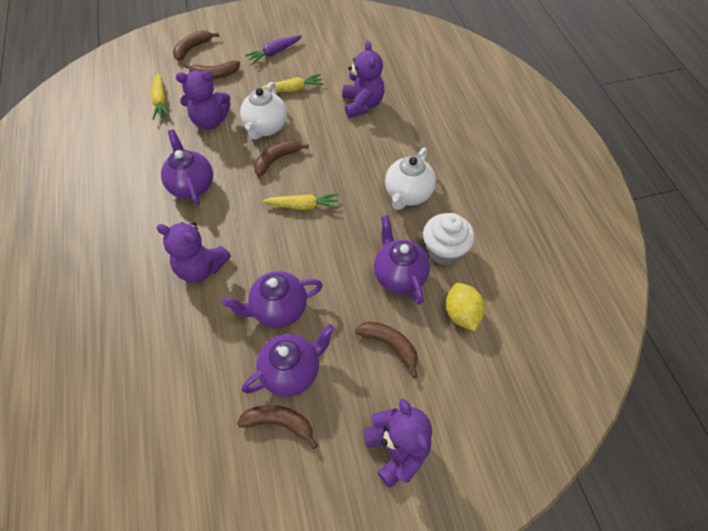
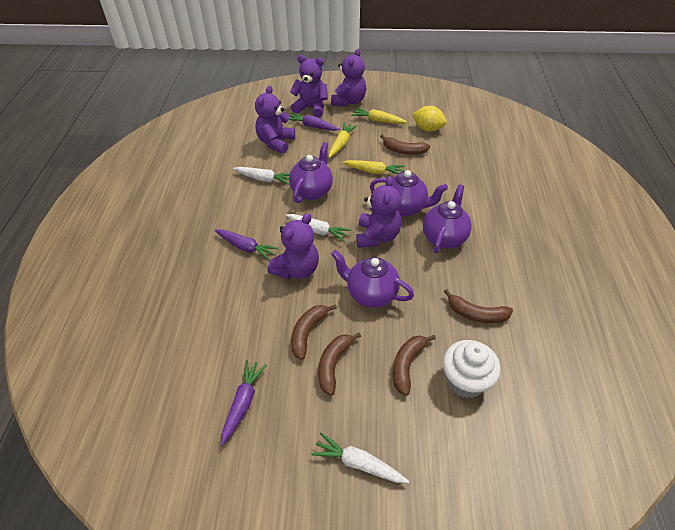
purple carrot: 1 -> 3
purple teddy bear: 4 -> 5
white carrot: 0 -> 3
white teapot: 2 -> 0

